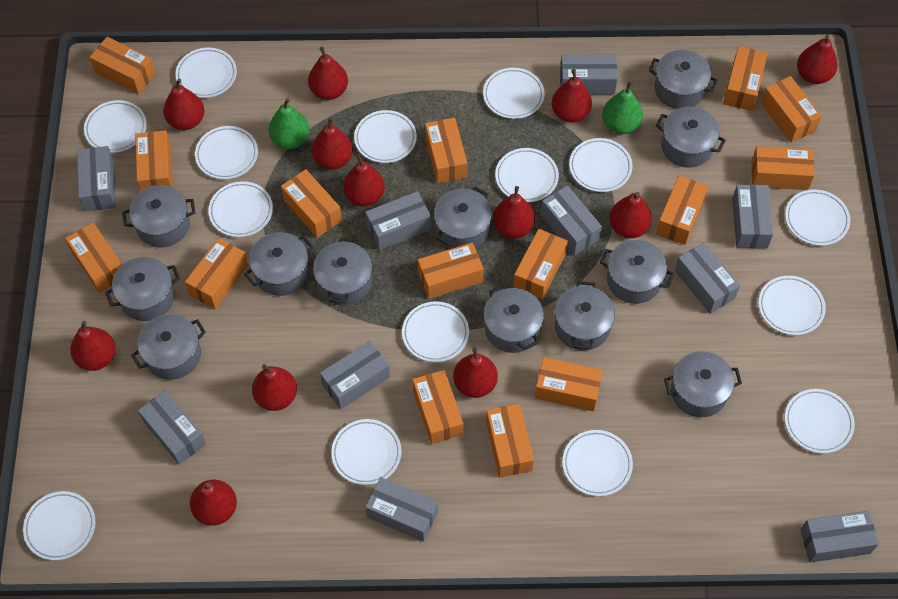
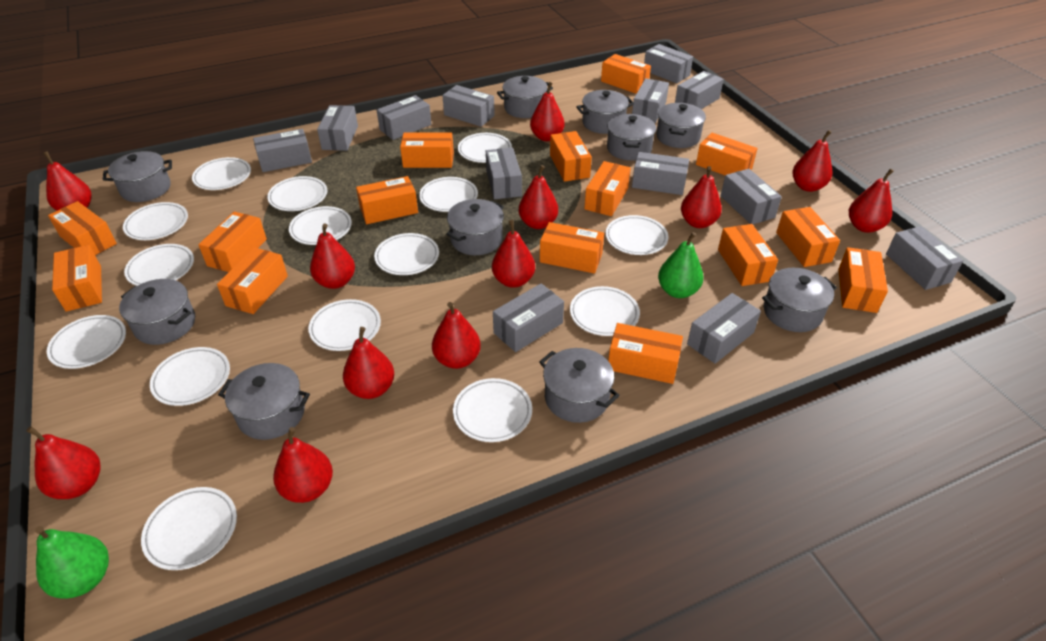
grey box: 10 -> 13
grey pot: 12 -> 10

